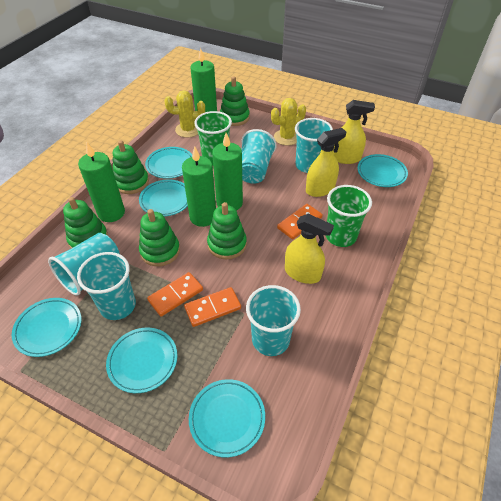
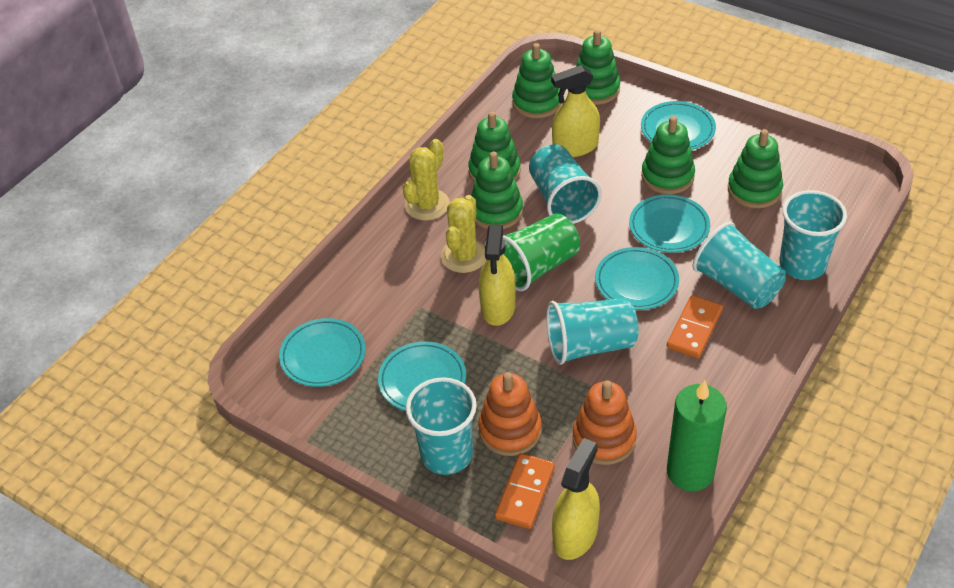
green candle: 4 -> 1
green cup: 2 -> 1
green stacking toy: 5 -> 6
orange domino: 3 -> 2
orange stacking toy: 0 -> 2
turquoise plate: 6 -> 5

